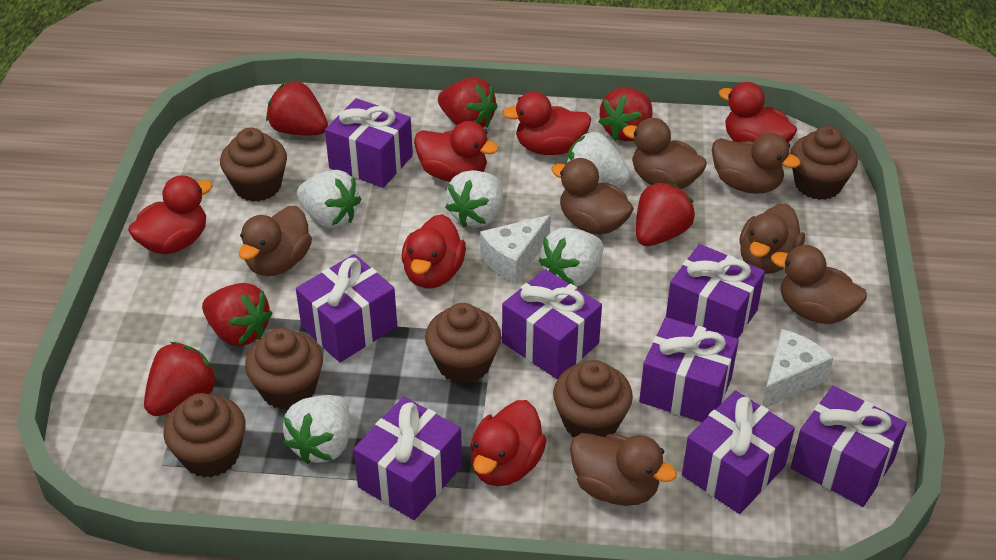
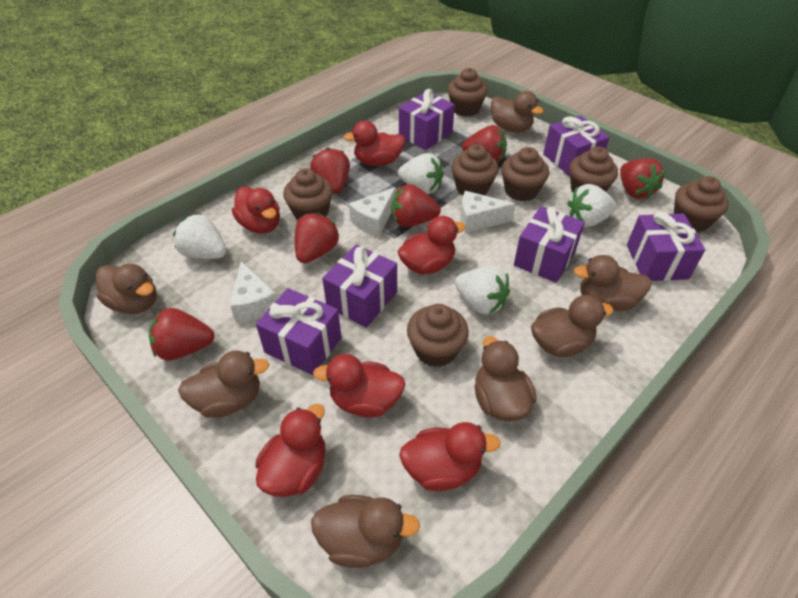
brown cupcake: 6 -> 7
purple gift: 8 -> 6
white cheese: 2 -> 3
white strawberry: 5 -> 4

